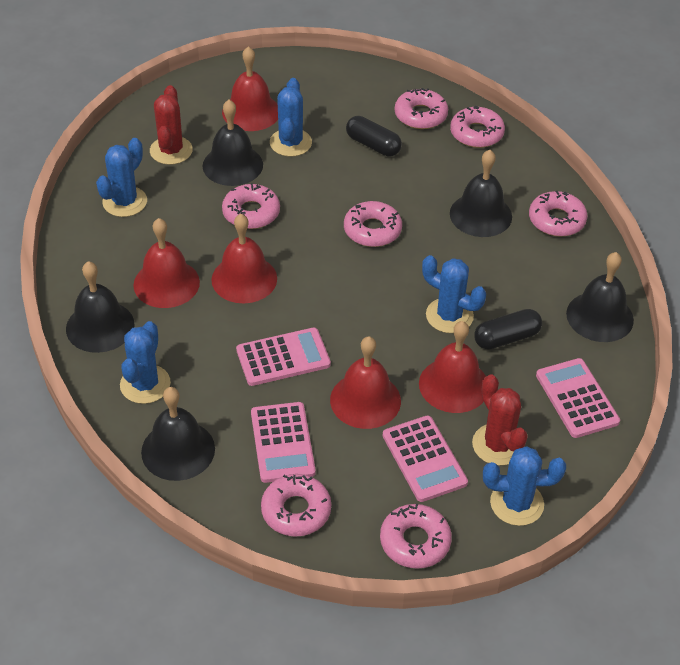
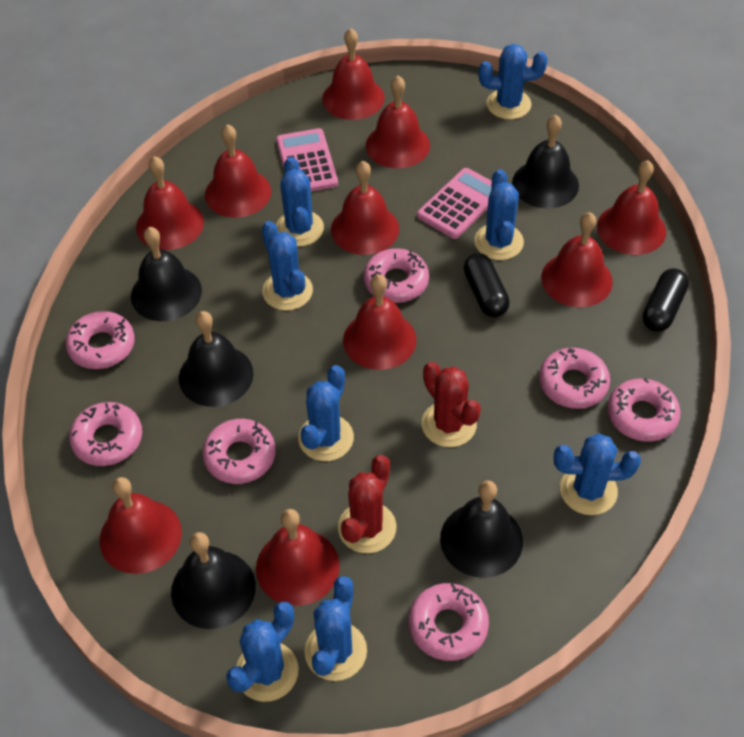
blue cactus: 5 -> 8
pink calculator: 4 -> 2
red bell: 5 -> 10

